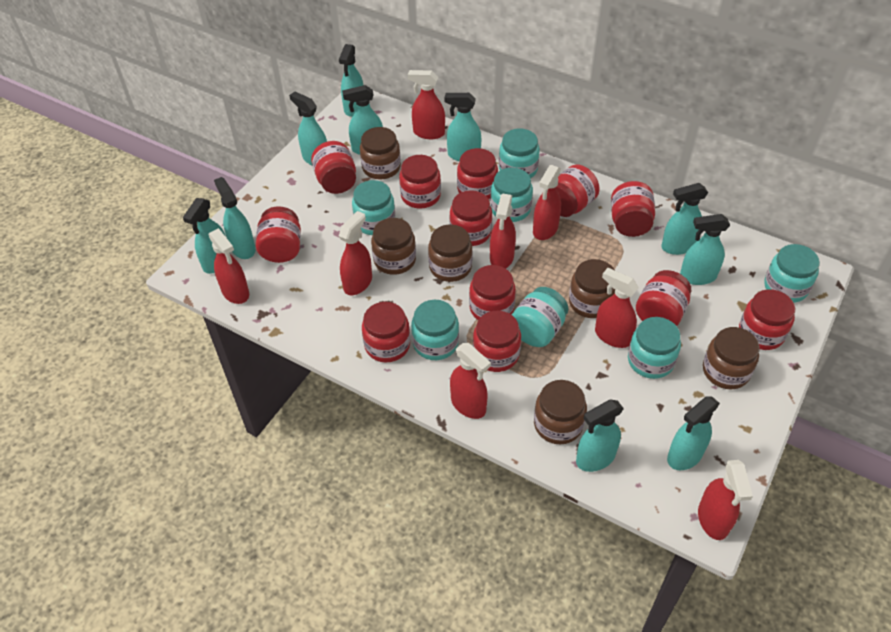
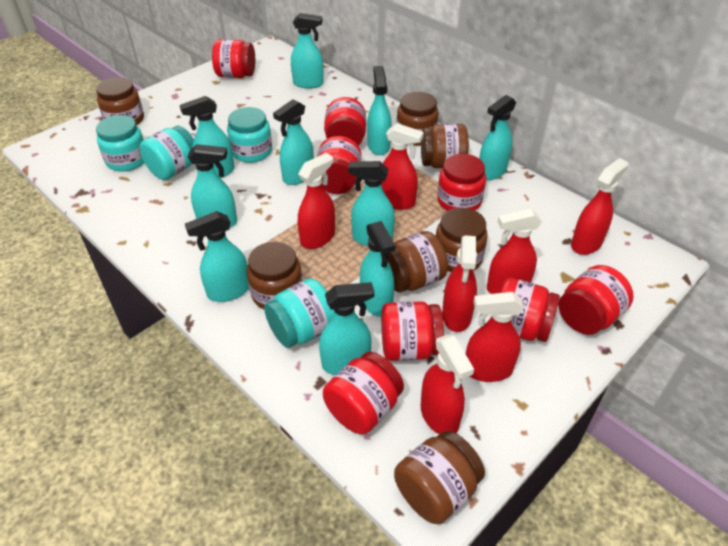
brown jar: 6 -> 7
red jar: 12 -> 8
red spray bottle: 8 -> 7
turquoise jar: 7 -> 4

